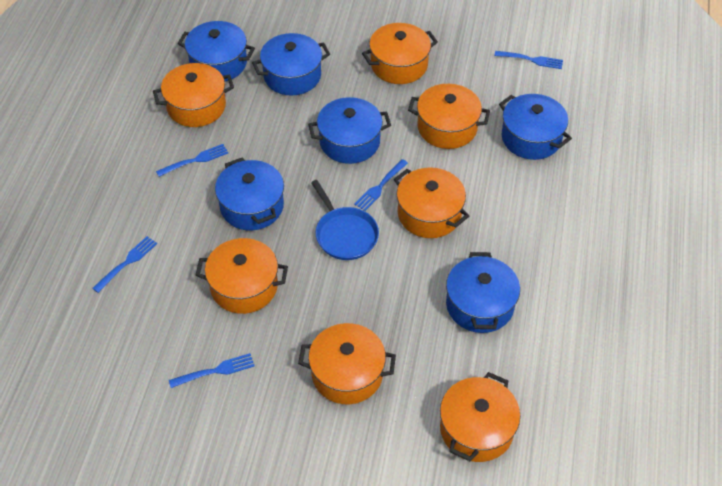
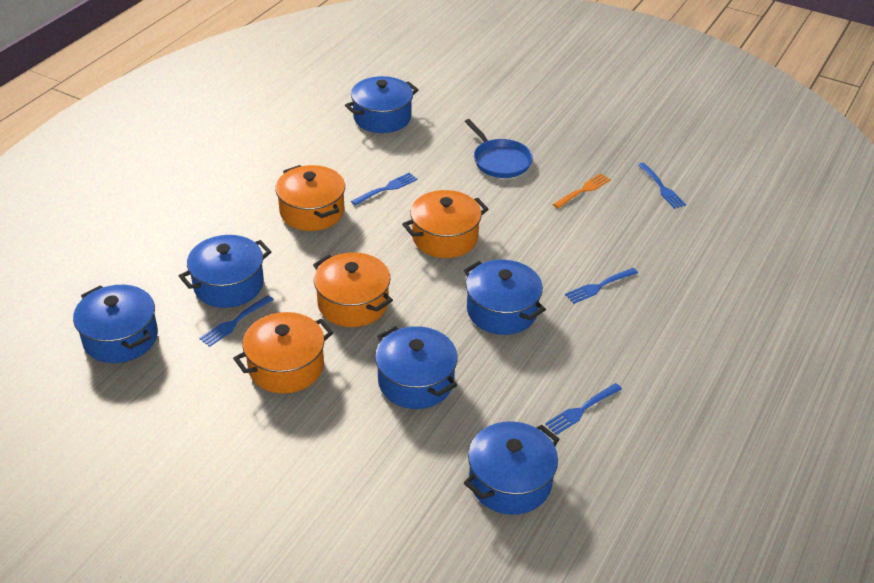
orange fork: 0 -> 1
orange pot: 7 -> 4

